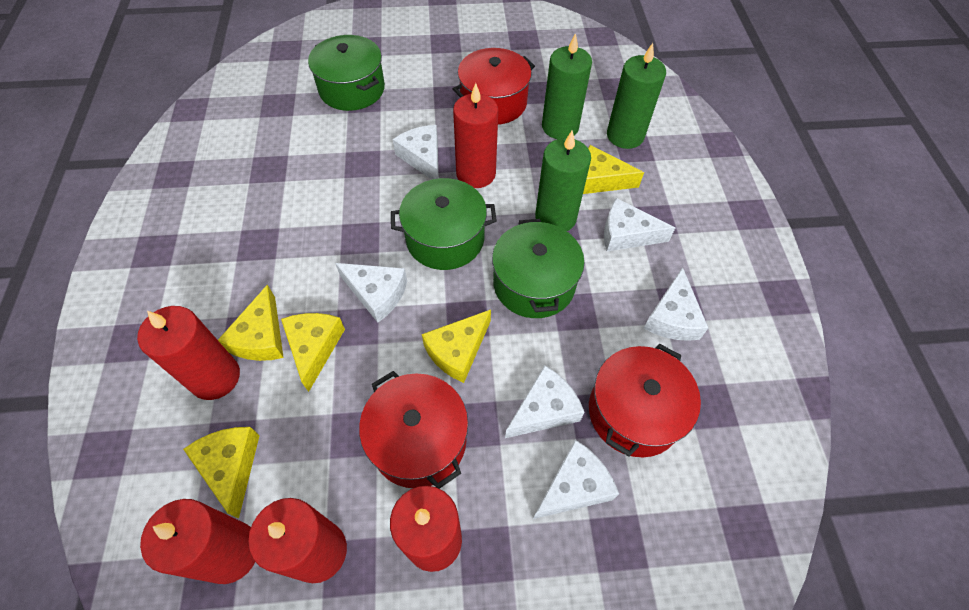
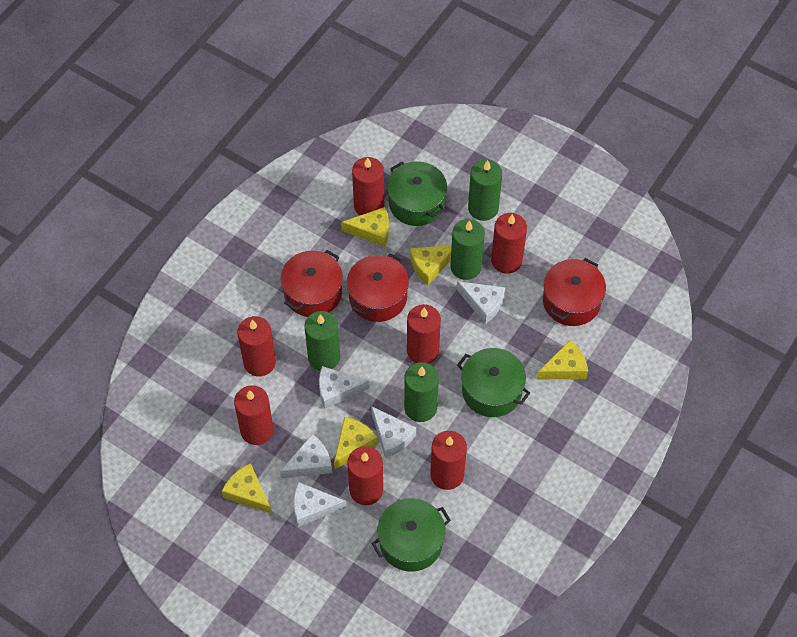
green candle: 3 -> 4
red candle: 5 -> 7
white cheese: 6 -> 5

